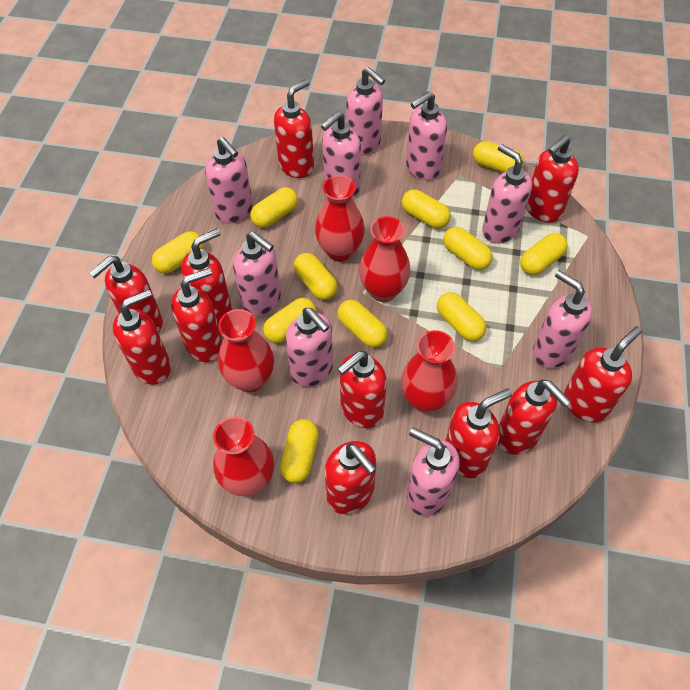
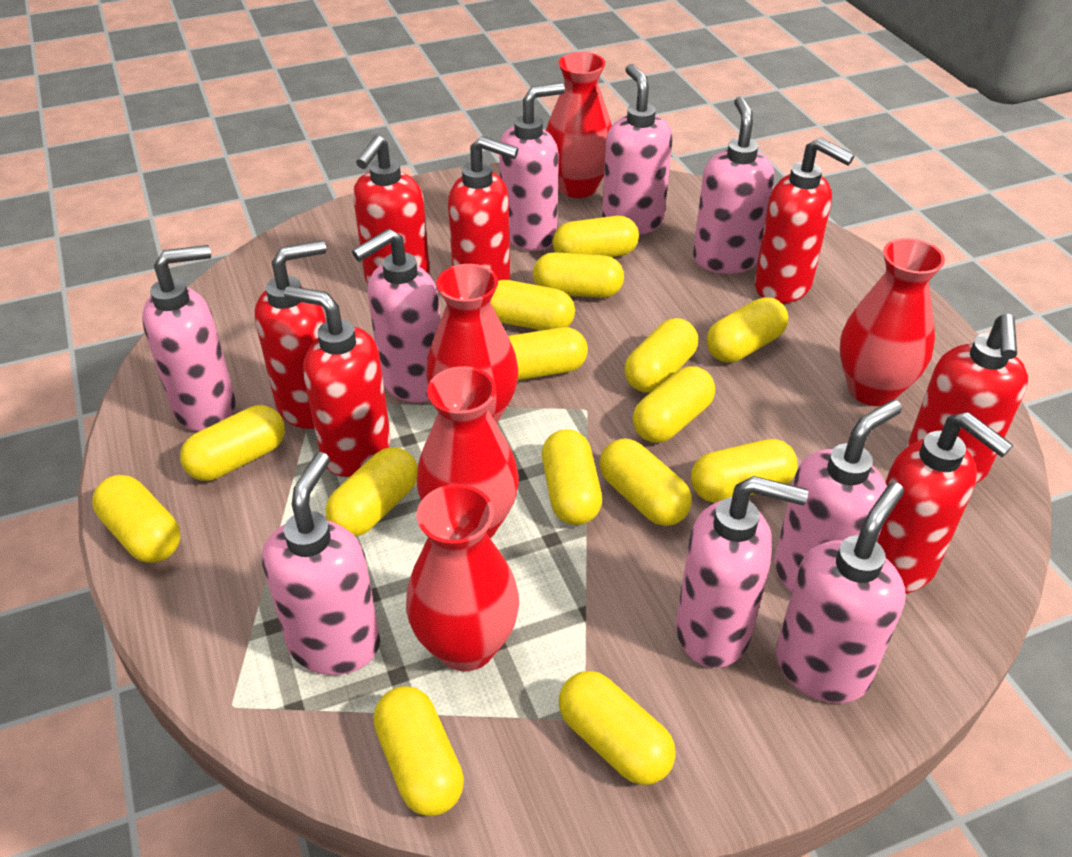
red soap dispenser: 11 -> 7
yellow capsule: 11 -> 15

